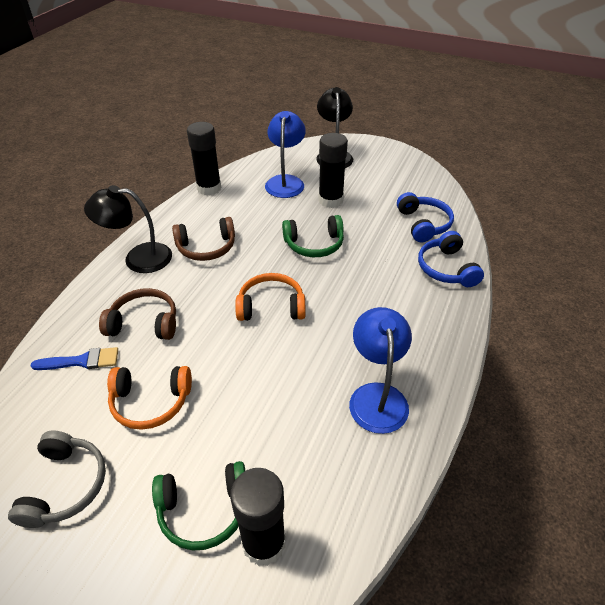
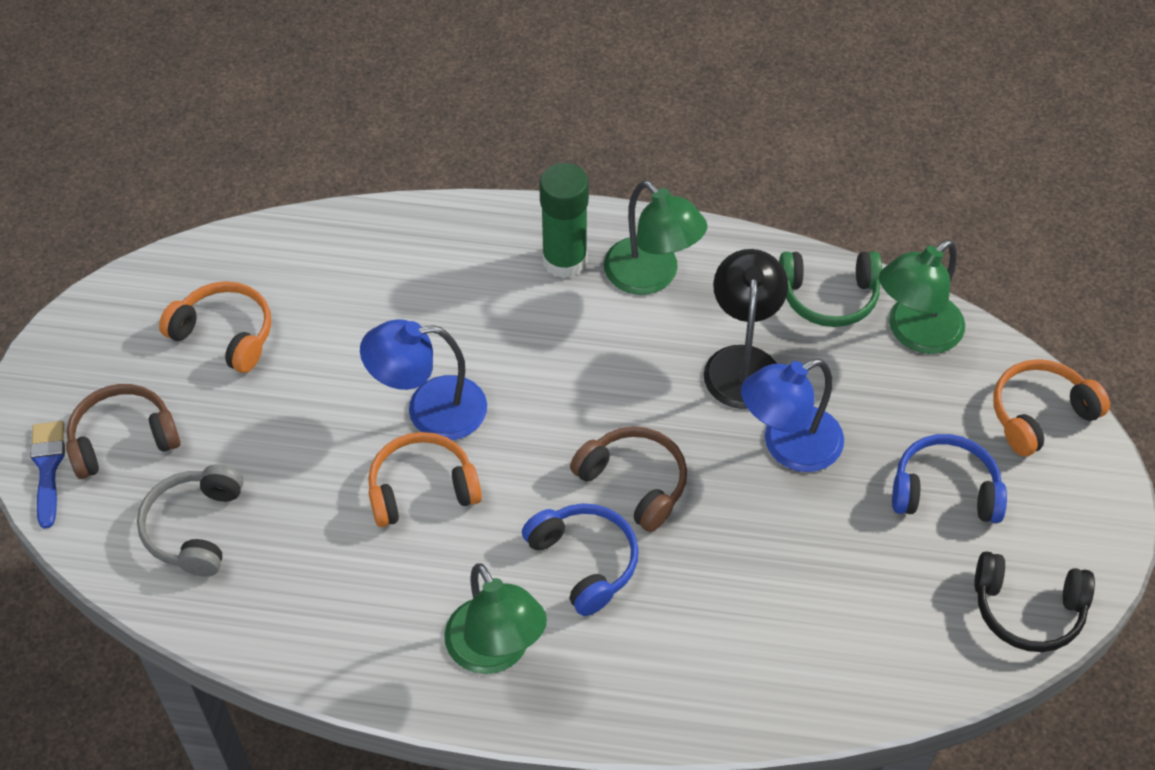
black glue stick: 3 -> 0
black headphones: 0 -> 1
black lamp: 2 -> 1
green glue stick: 0 -> 1
green headphones: 2 -> 1
green lamp: 0 -> 3
orange headphones: 2 -> 3

